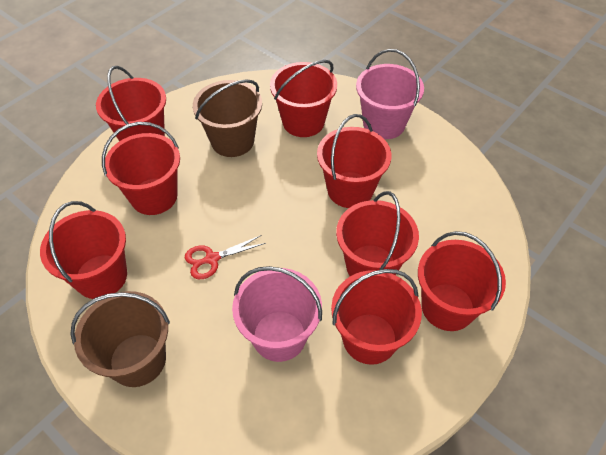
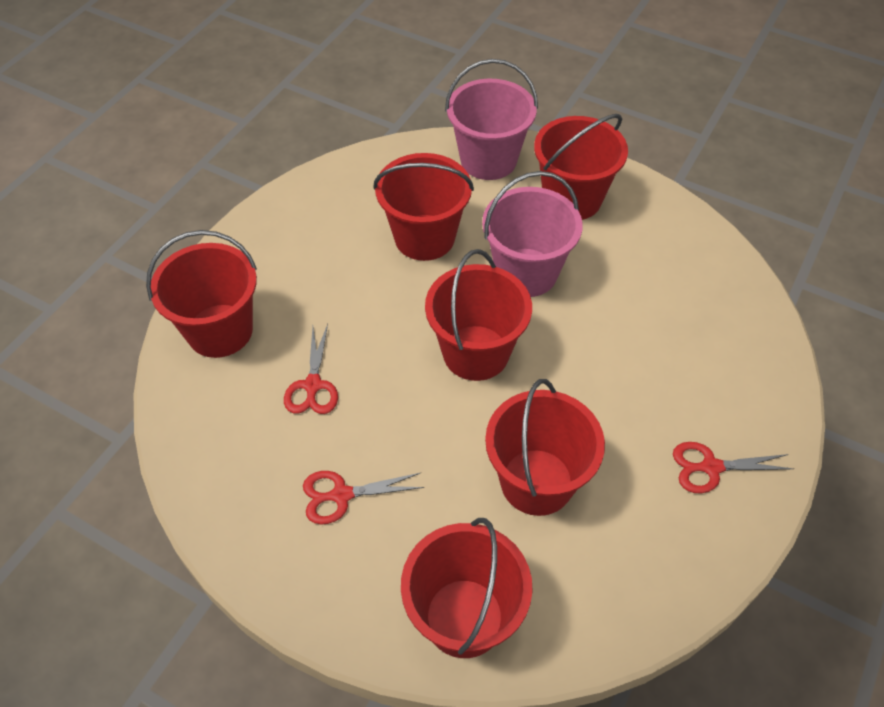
brown bucket: 2 -> 0
red bucket: 8 -> 6
red scissors: 1 -> 3

